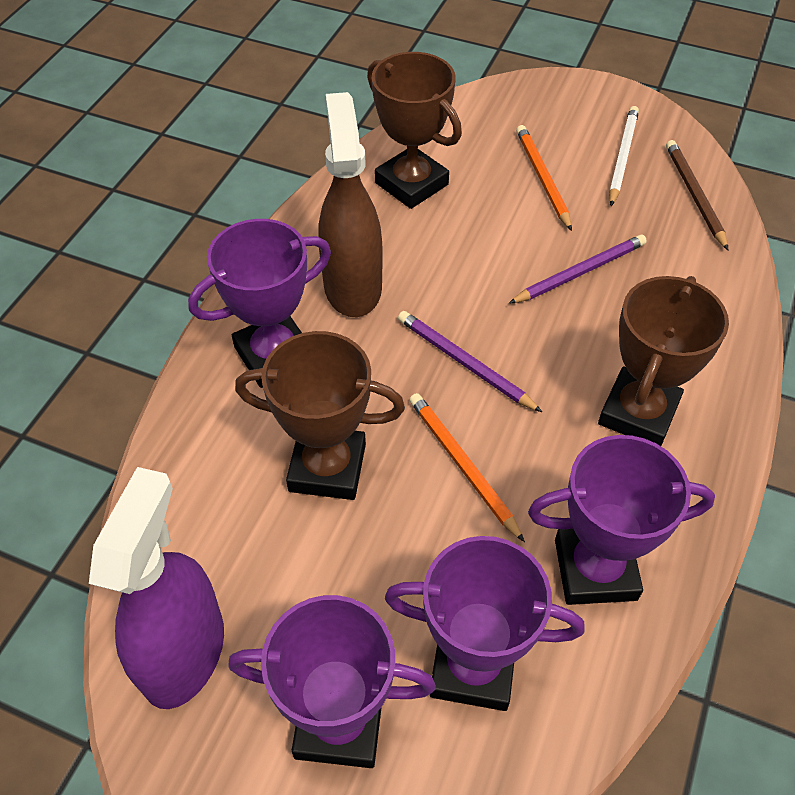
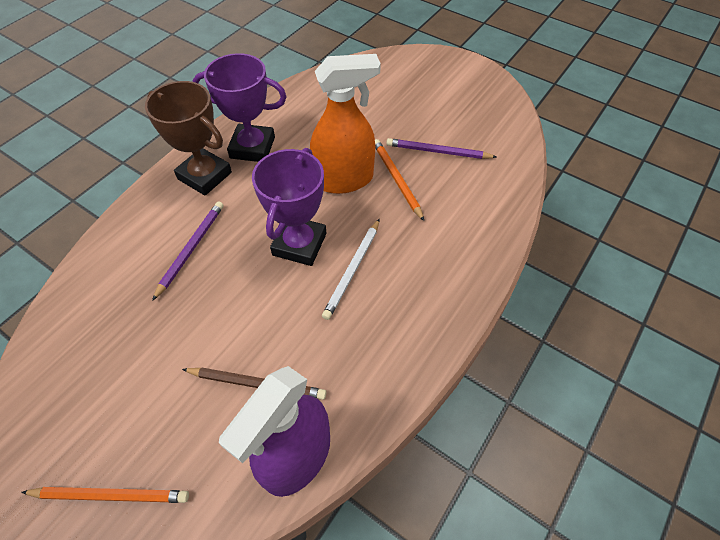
brown spray bottle: 1 -> 0
brown trophy: 3 -> 1
orange spray bottle: 0 -> 1
purple trophy: 4 -> 2

